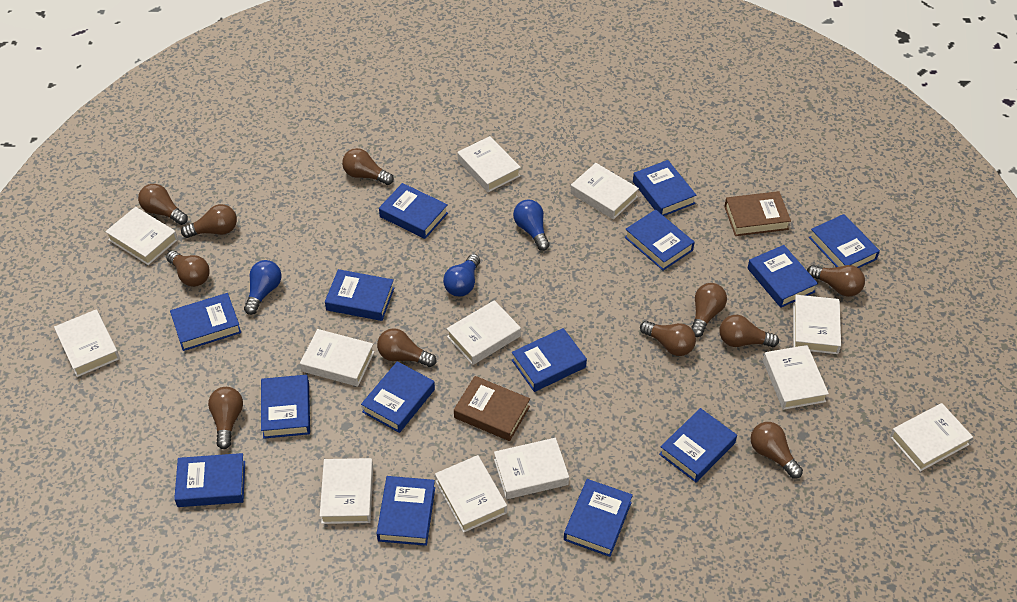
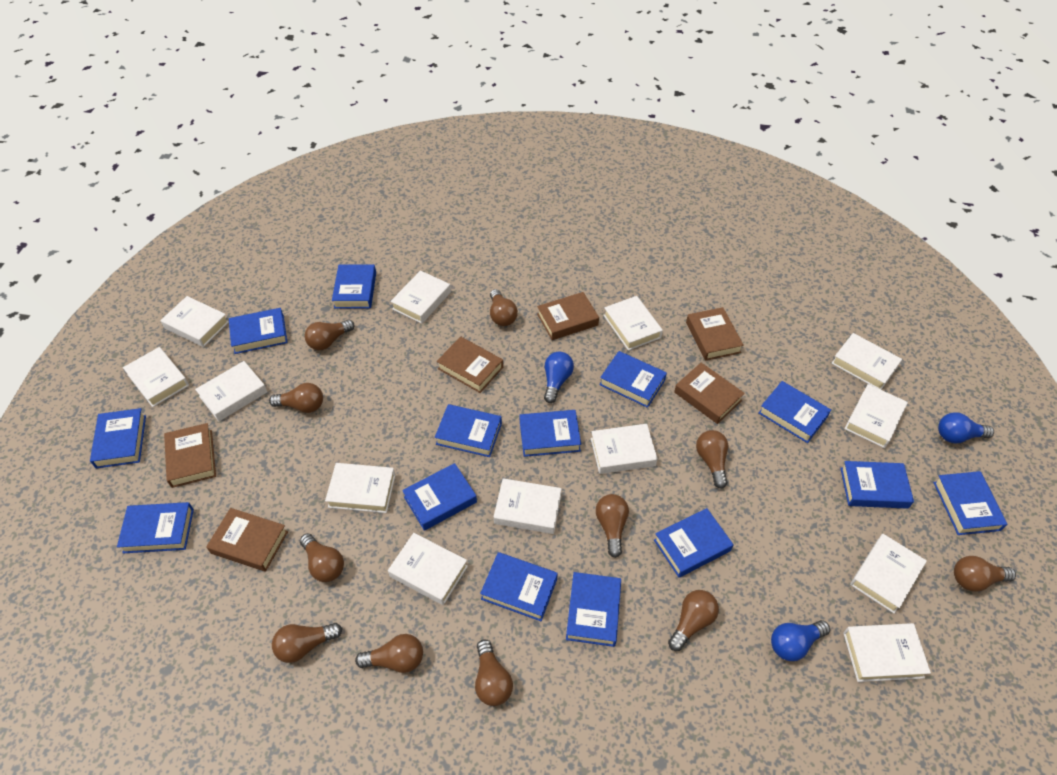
brown book: 2 -> 6
white book: 12 -> 13

